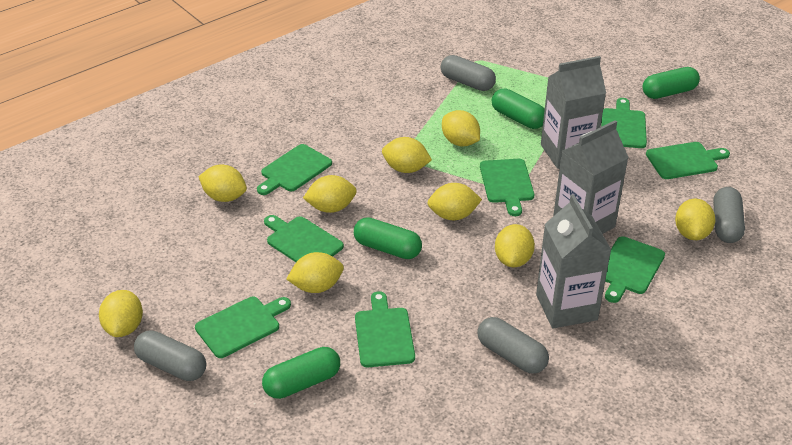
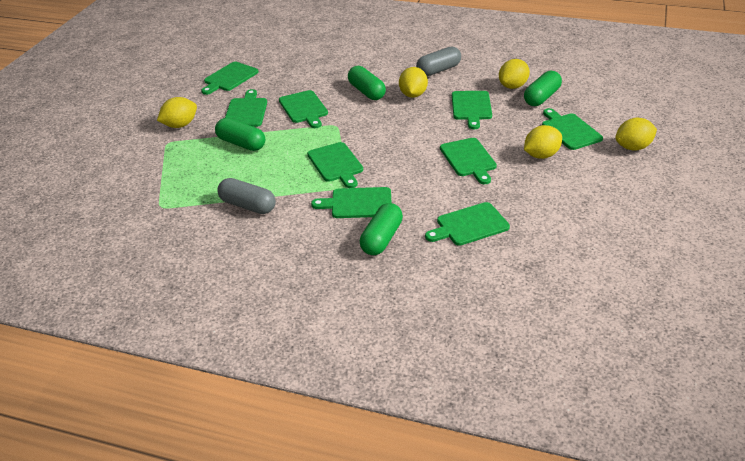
green cutting board: 8 -> 9
grey capsule: 4 -> 2
grey carton: 3 -> 0
yellow lemon: 9 -> 5

